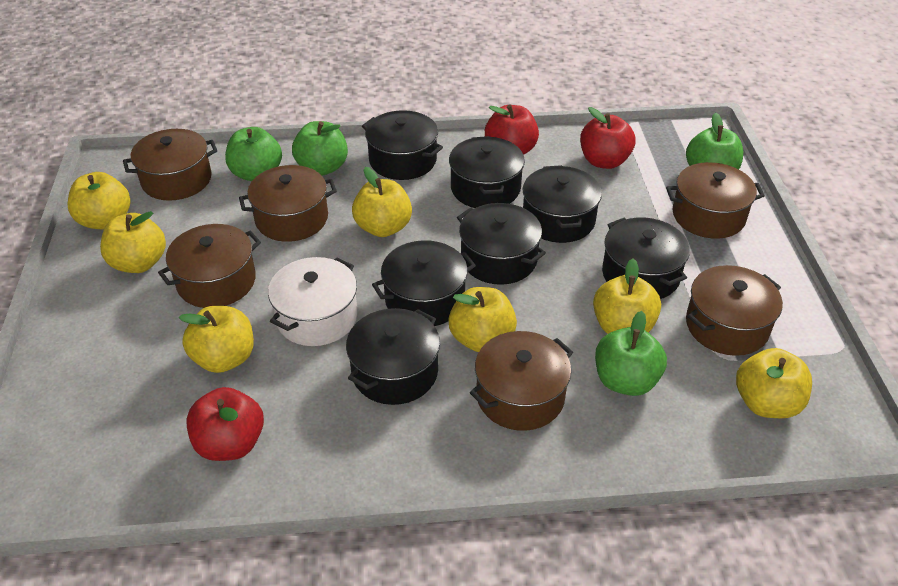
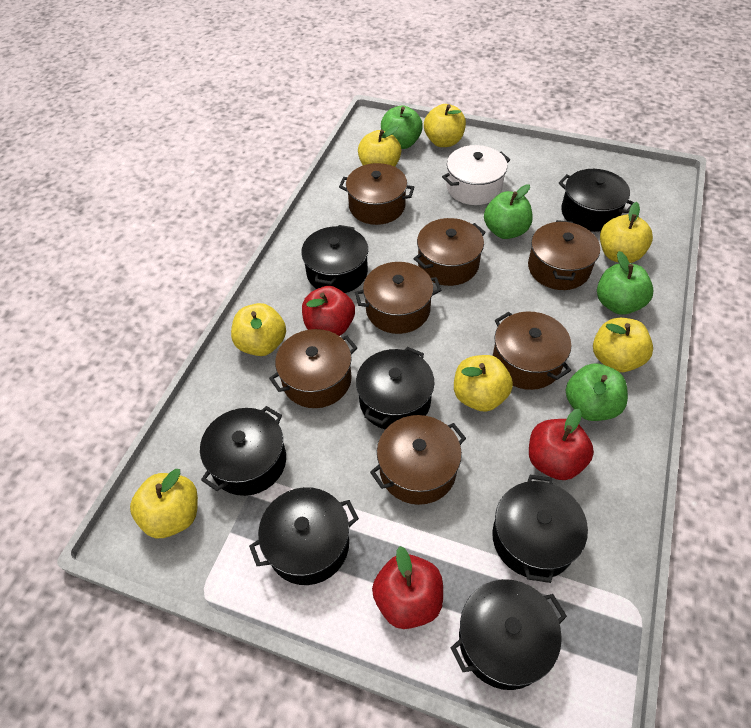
brown pot: 6 -> 7

